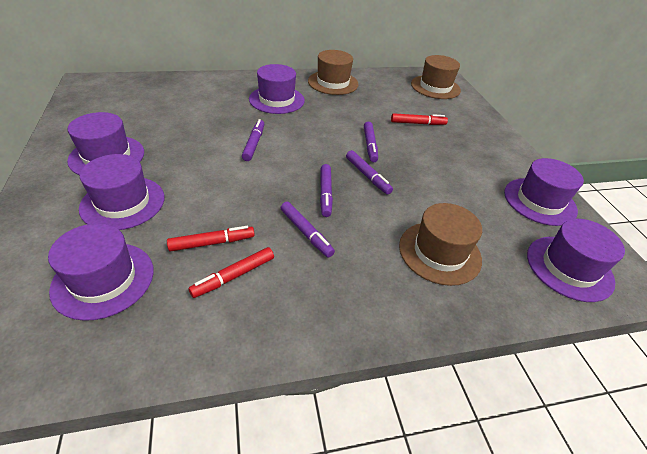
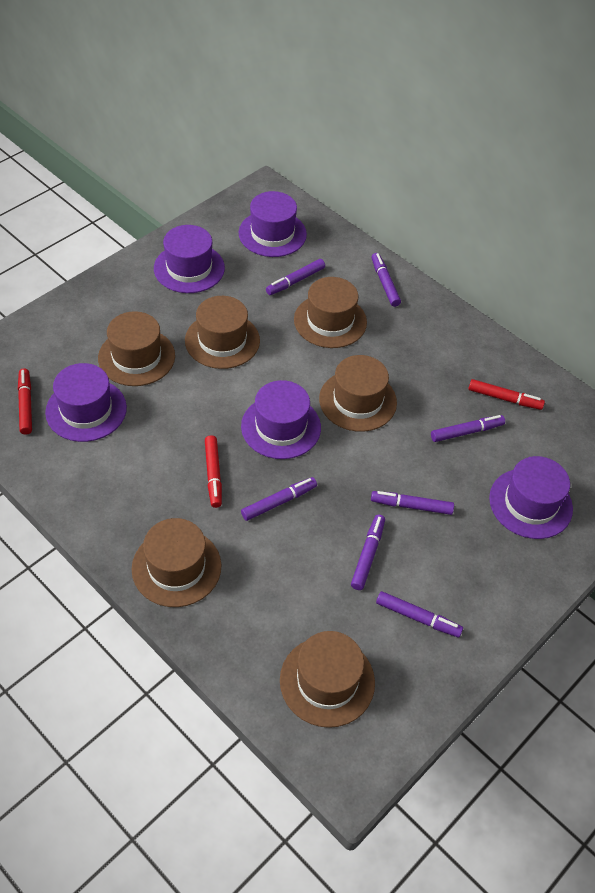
brown hat: 3 -> 6
purple hat: 6 -> 5
purple marker: 5 -> 7

